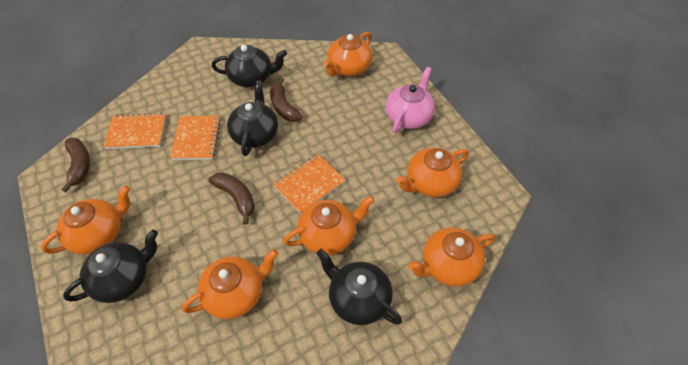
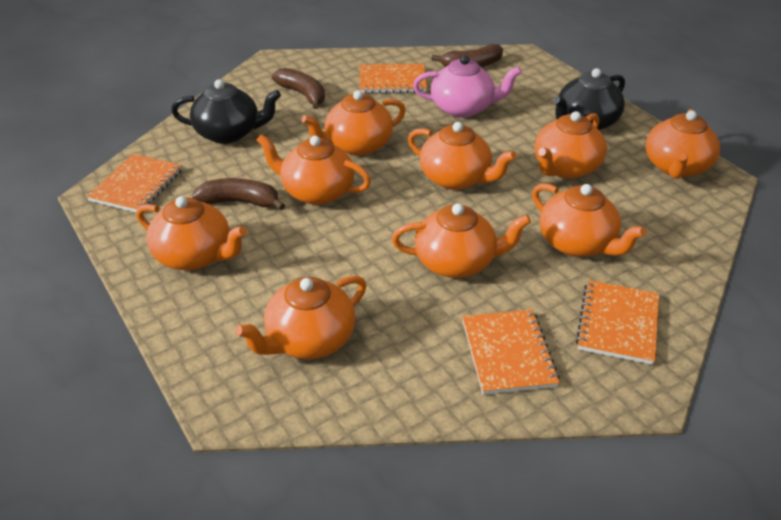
black teapot: 4 -> 2
orange notebook: 3 -> 4
orange teapot: 6 -> 9

